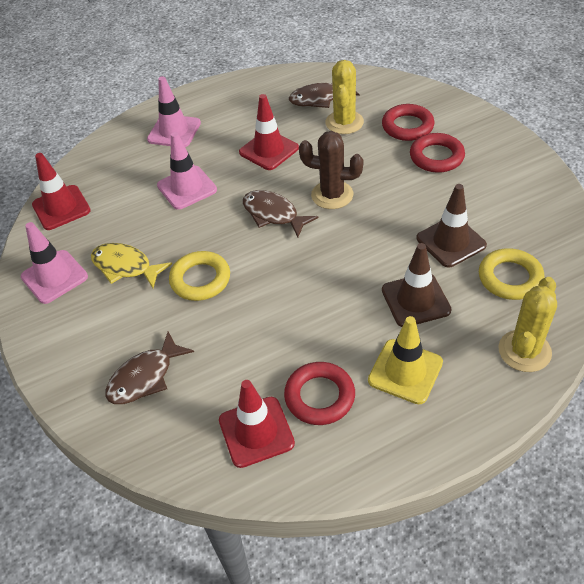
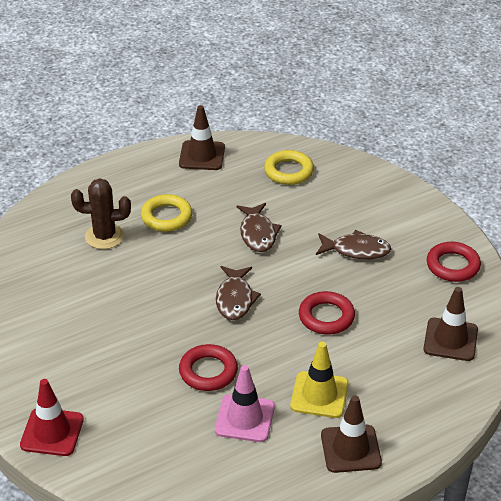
brown traffic cone: 2 -> 3
pink traffic cone: 3 -> 1
red traffic cone: 3 -> 1
yellow cactus: 2 -> 0
yellow fish: 1 -> 0

